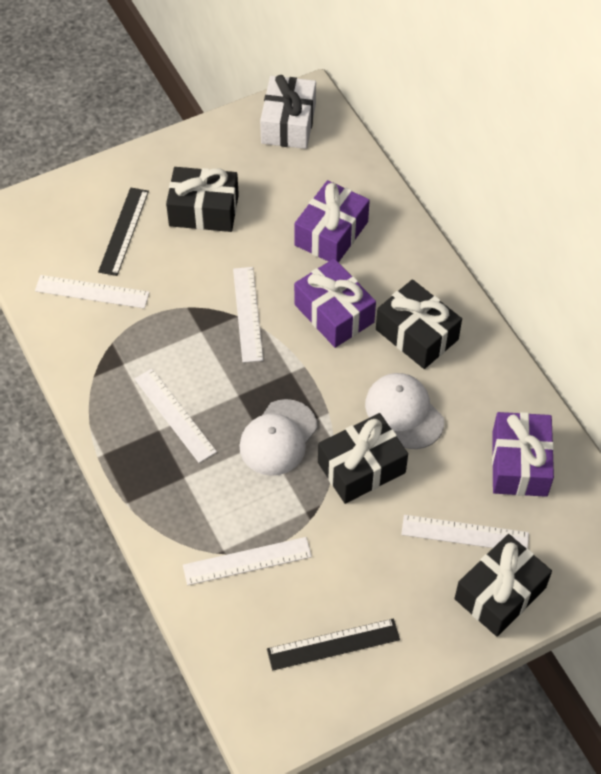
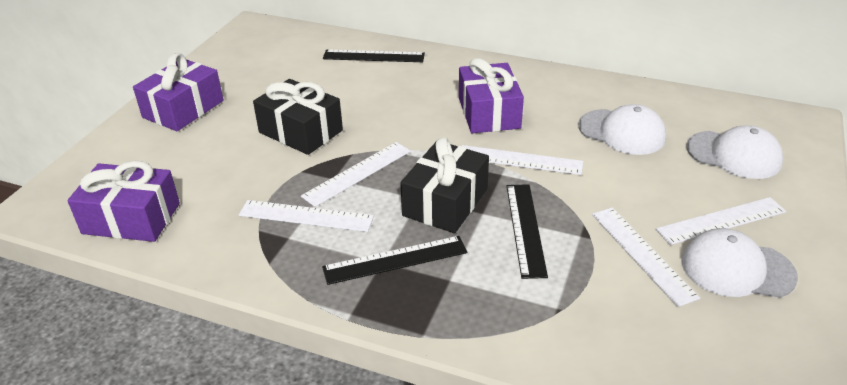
black gift: 4 -> 2
black ruler: 2 -> 3
white cap: 2 -> 3
white gift: 1 -> 0

